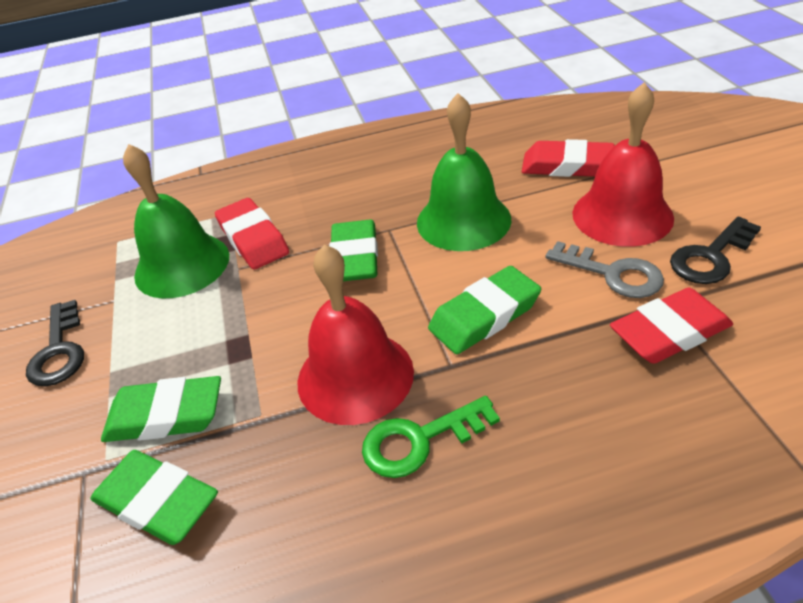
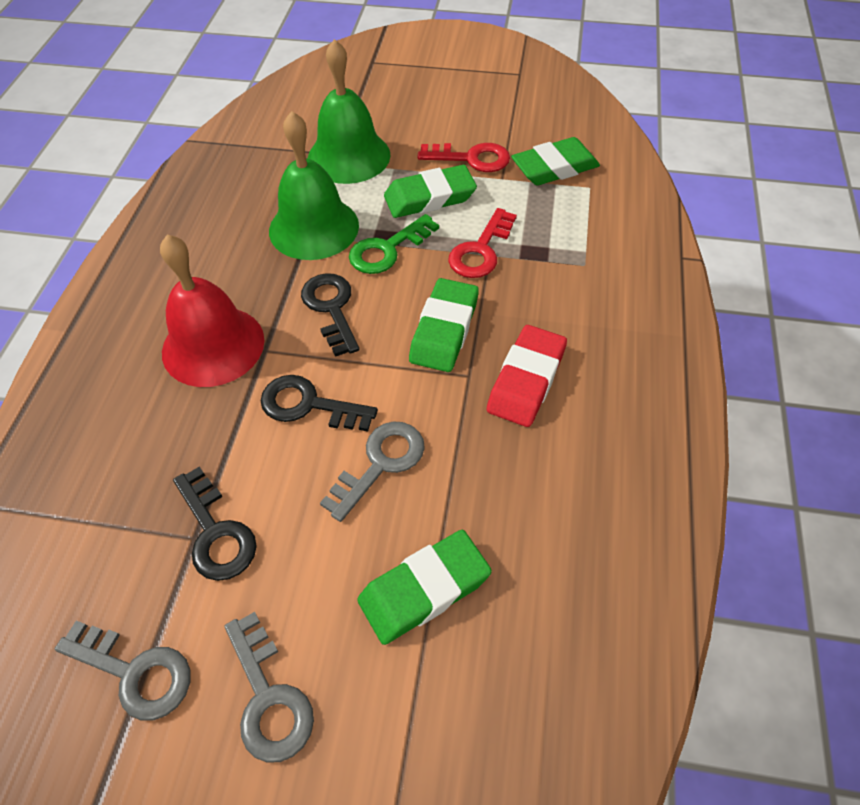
black key: 2 -> 3
grey key: 1 -> 3
red bell: 2 -> 1
red eraser: 3 -> 1
red key: 0 -> 2

